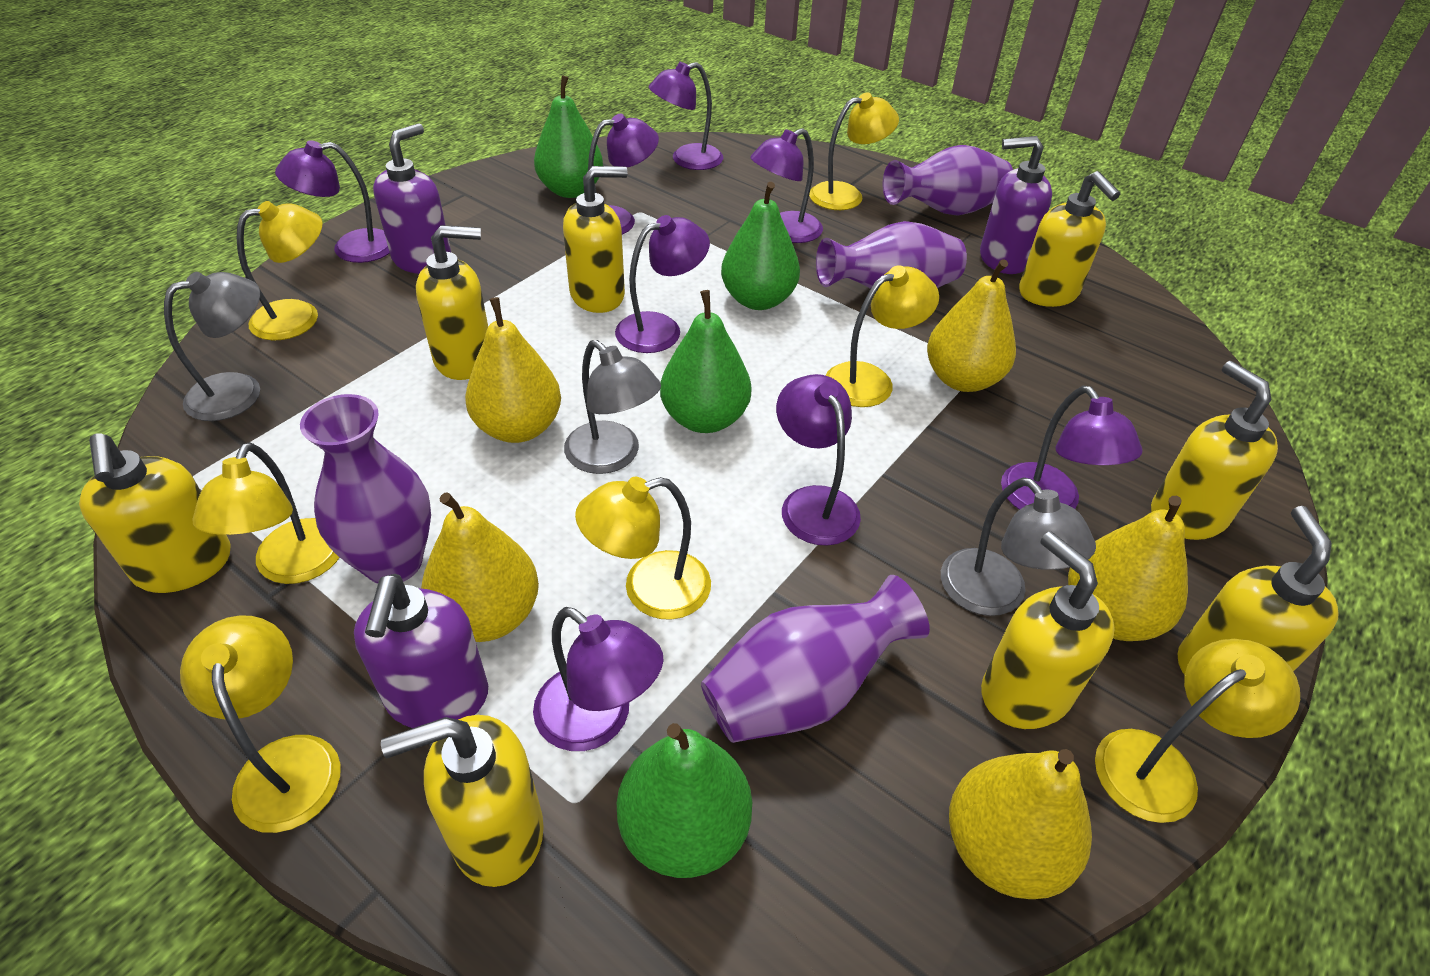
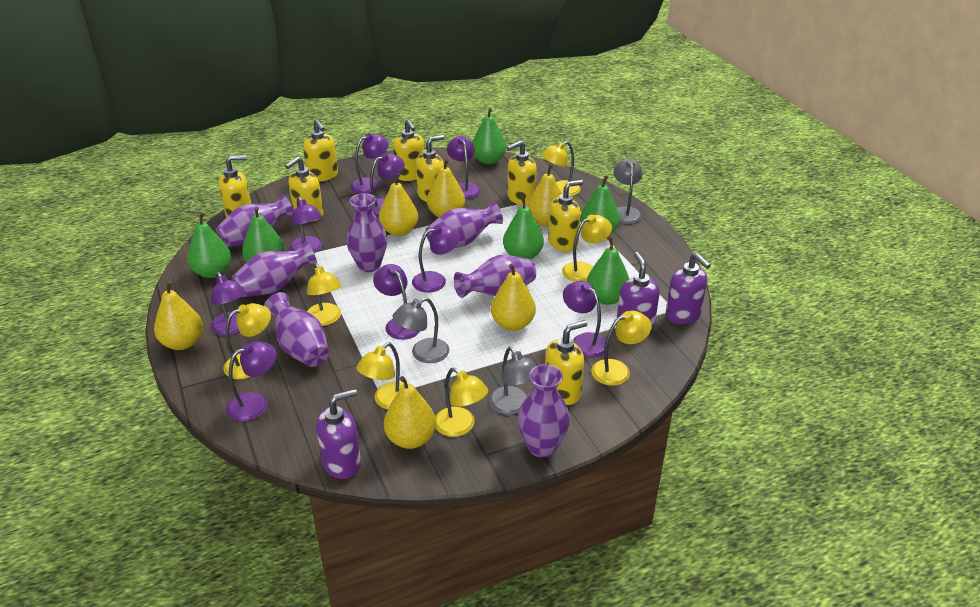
green pear: 4 -> 6
purple lamp: 8 -> 9
purple vase: 4 -> 7
yellow pear: 5 -> 6

